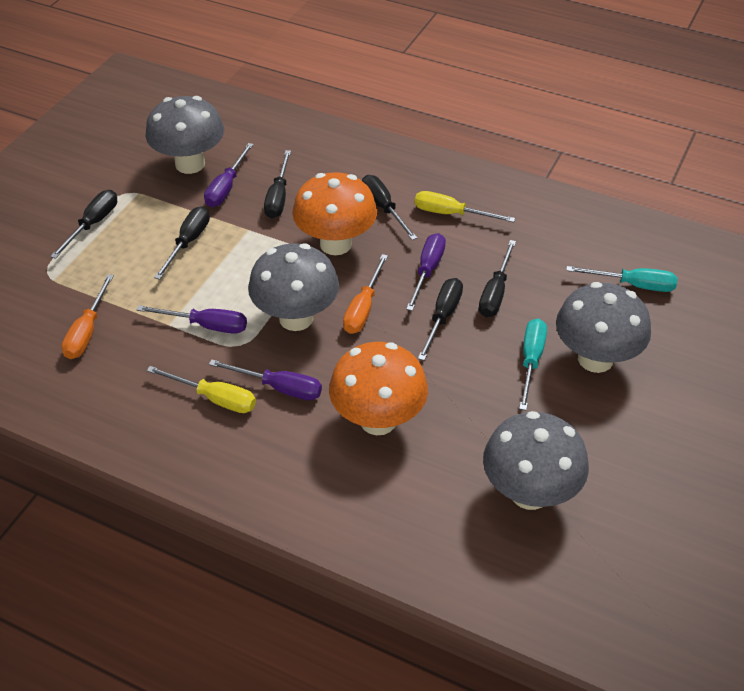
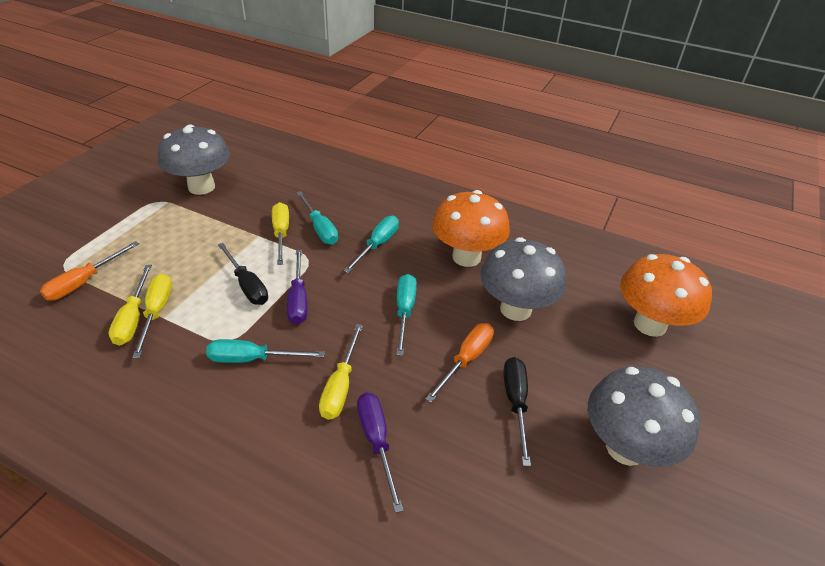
black screwdriver: 6 -> 2
grey mushroom: 4 -> 3
purple screwdriver: 4 -> 2
turquoise screwdriver: 2 -> 4
yellow screwdriver: 2 -> 4

